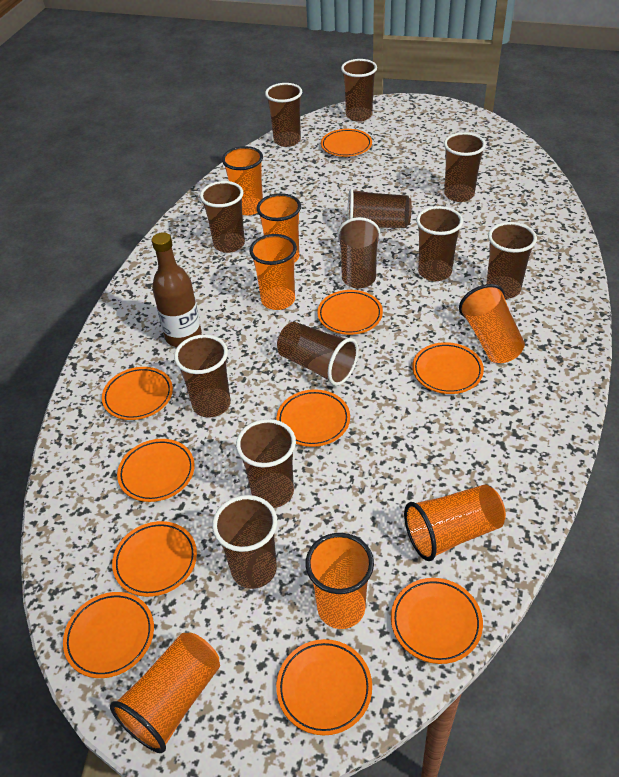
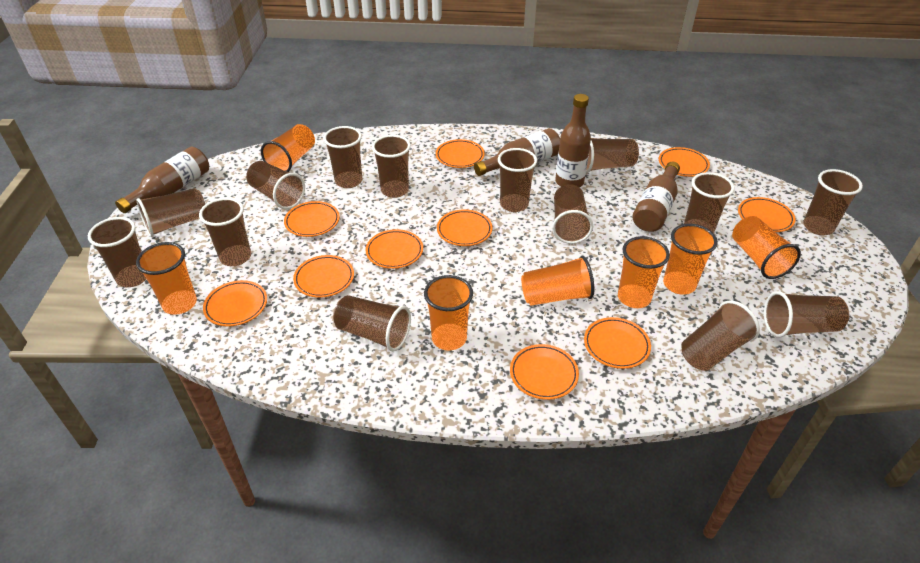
brown bottle: 1 -> 4
brown cup: 12 -> 14

